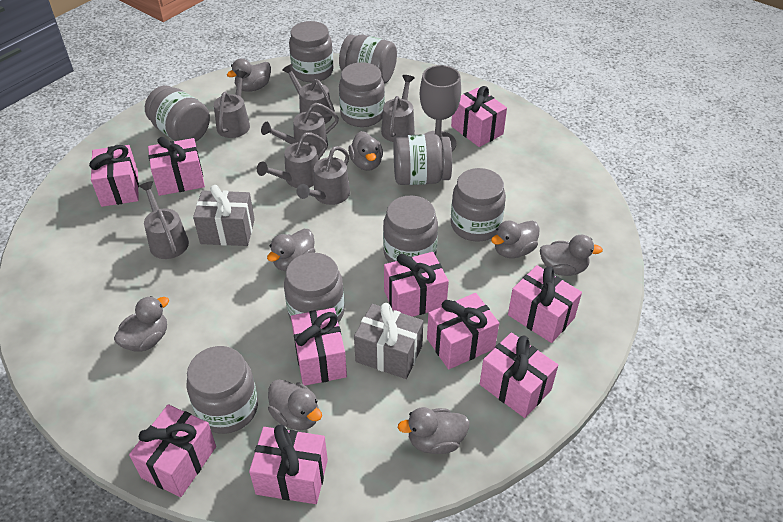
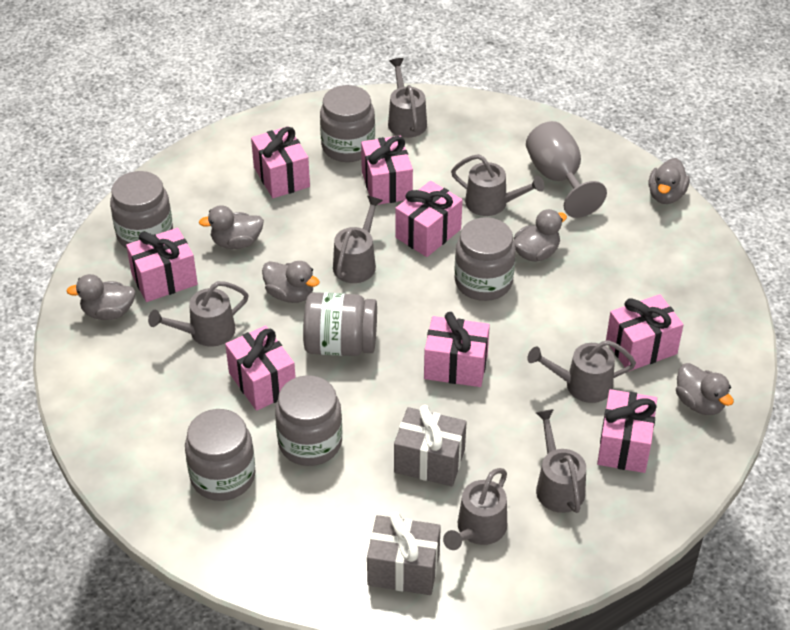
grey duck: 8 -> 6
grey jar: 9 -> 6
pink gift: 10 -> 8

